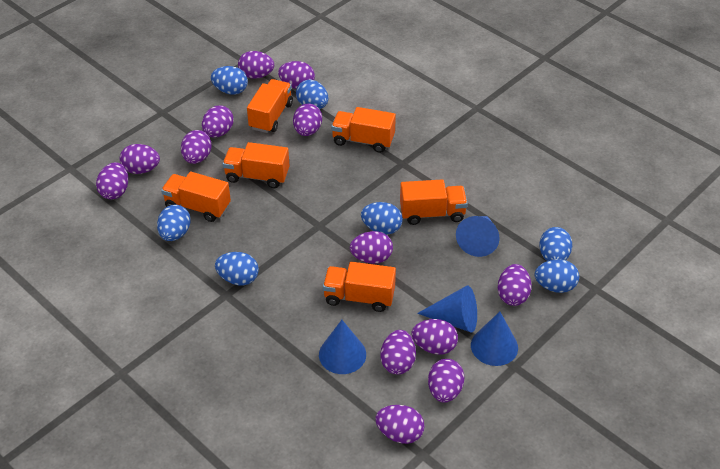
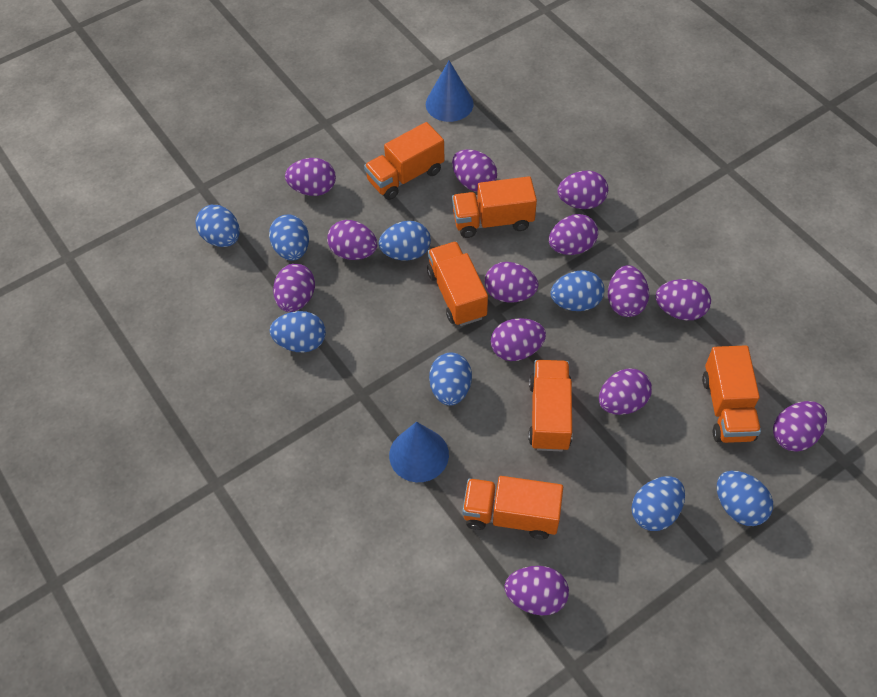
blue cone: 4 -> 2
blue egg: 7 -> 8

